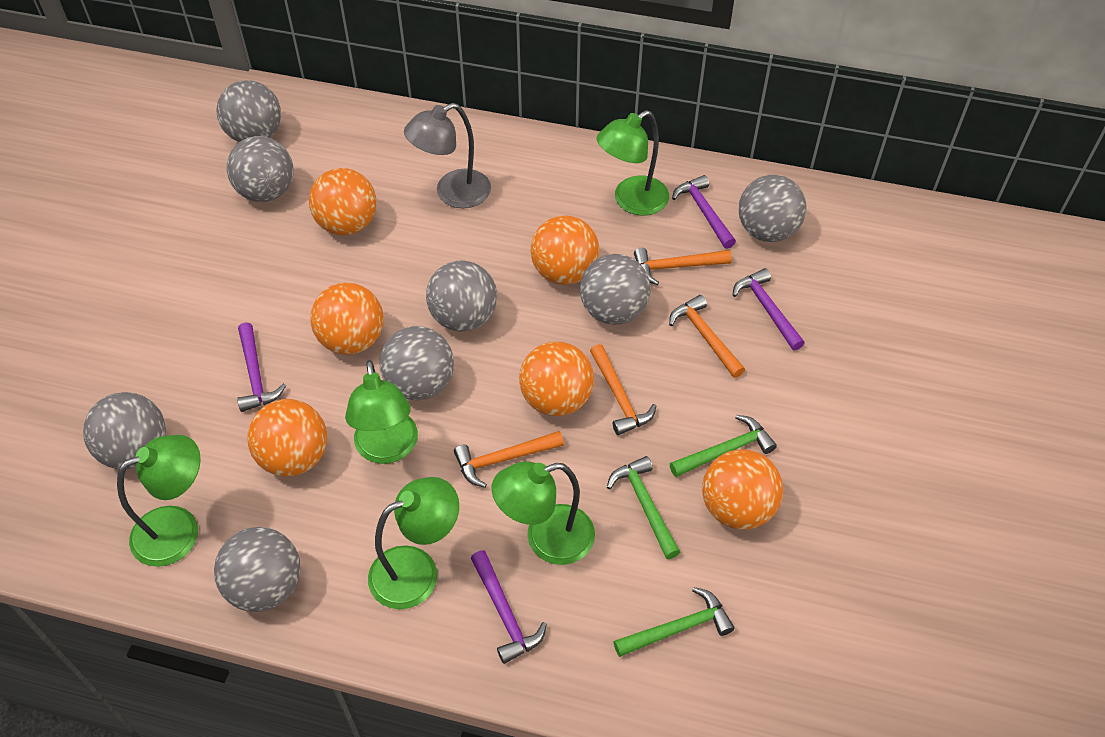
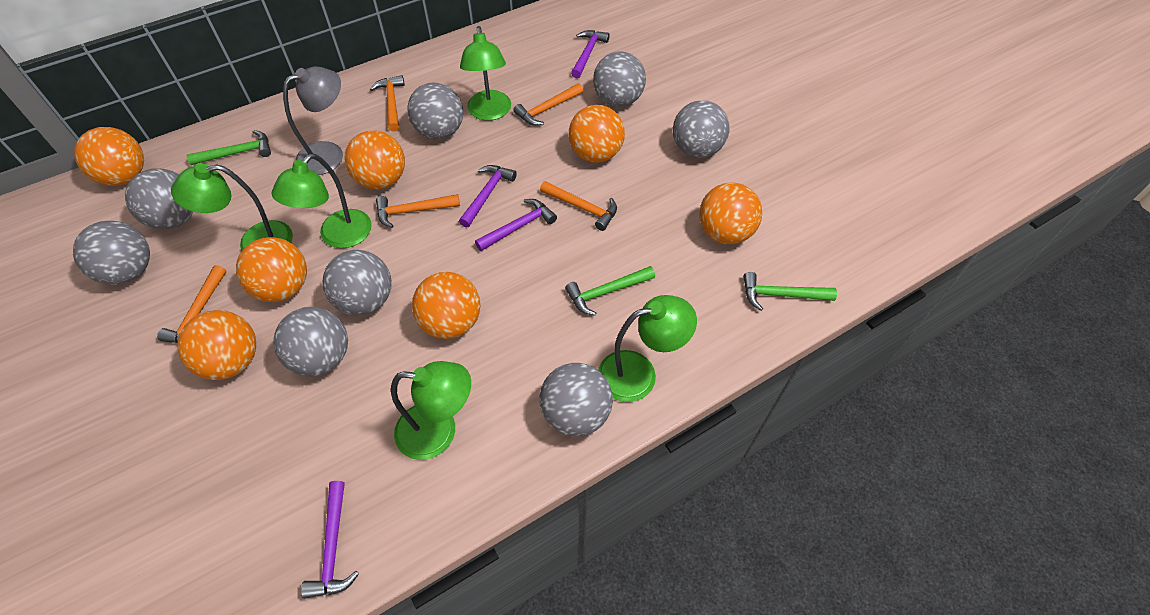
orange ball: 6 -> 7
orange hammer: 4 -> 5

